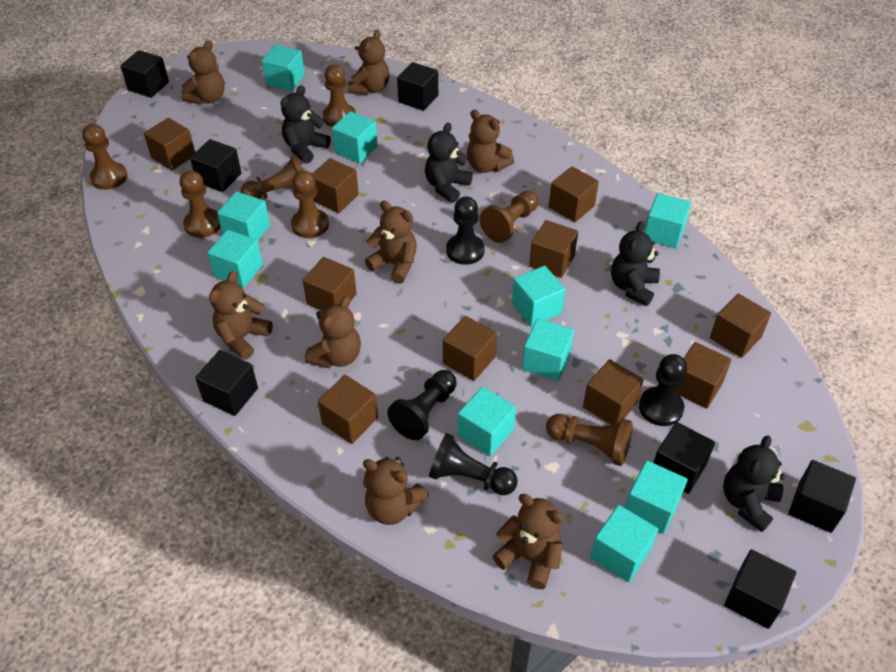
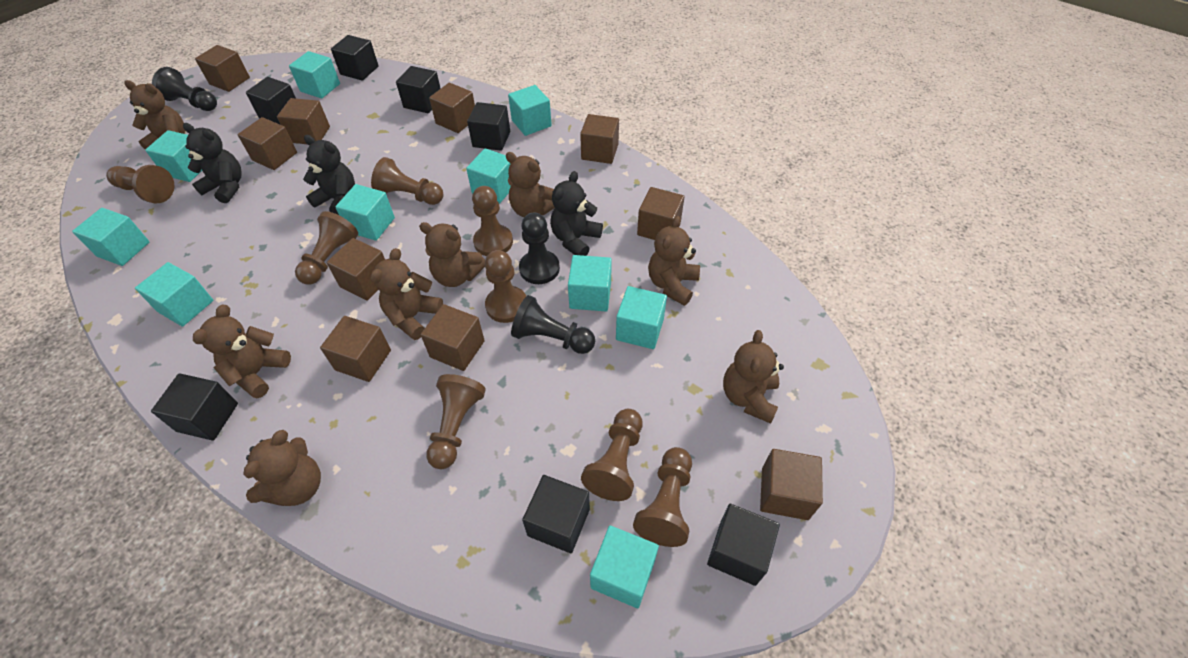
black pawn: 4 -> 3
black teddy bear: 4 -> 3
brown pawn: 7 -> 8

